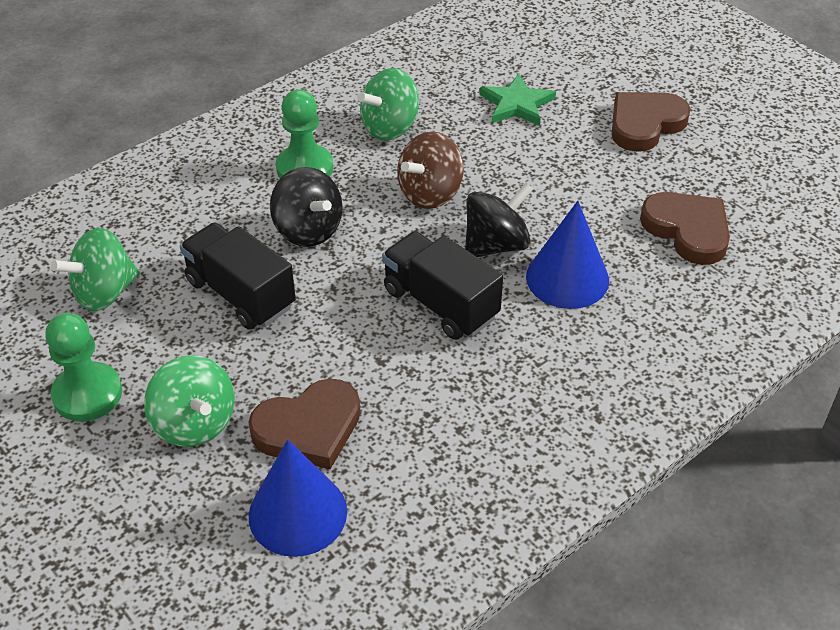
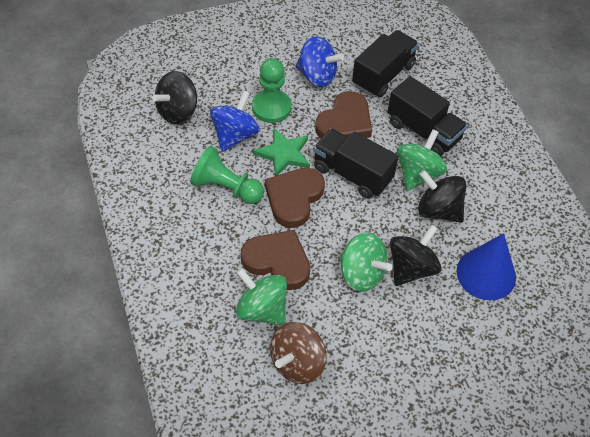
black spinning top: 2 -> 3
black truck: 2 -> 3
blue cone: 2 -> 1
blue spinning top: 0 -> 2

